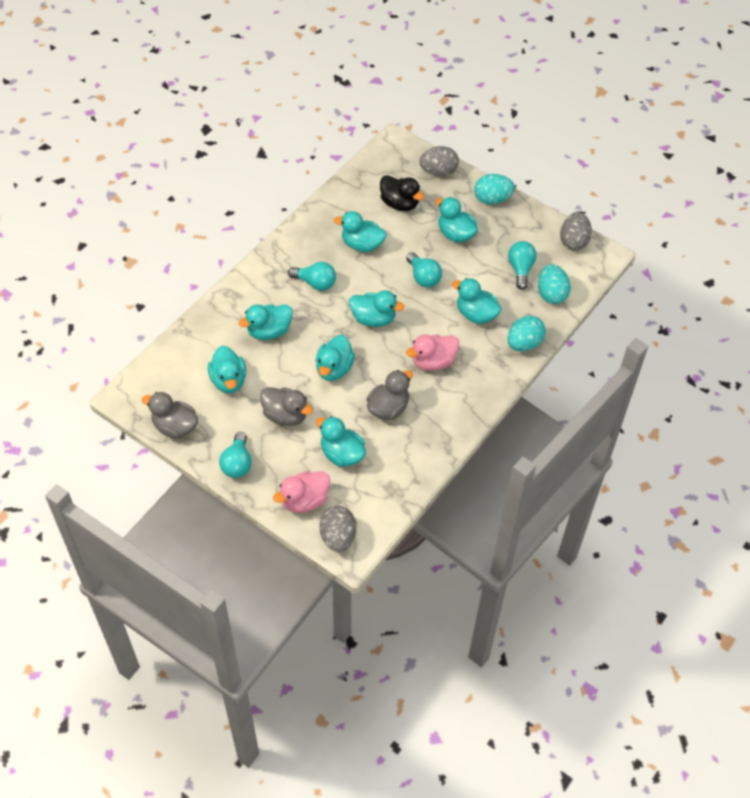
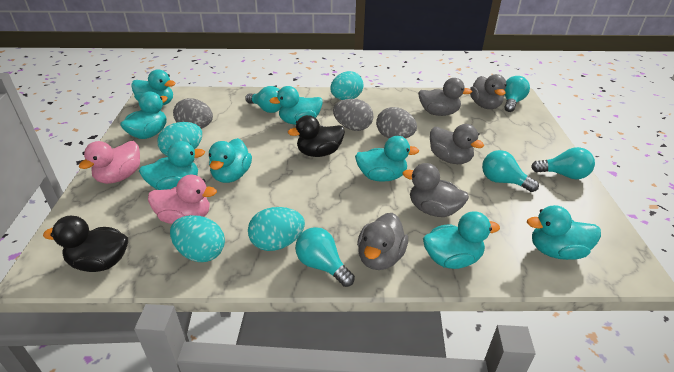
black duck: 1 -> 2
grey duck: 3 -> 5
turquoise egg: 3 -> 4
turquoise light bulb: 4 -> 5

